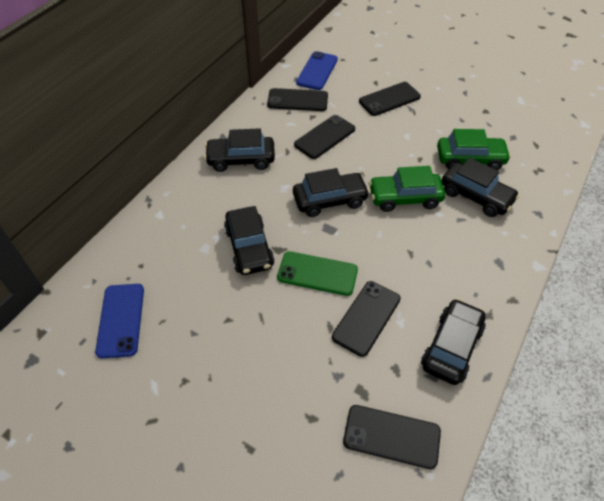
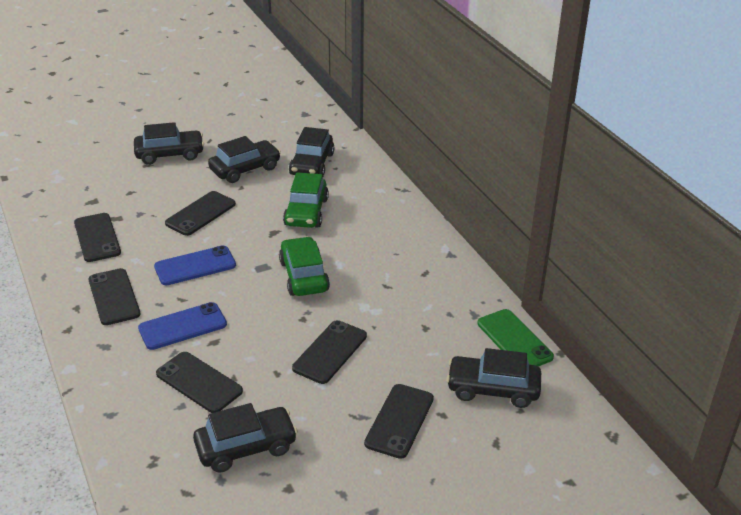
black phone: 5 -> 6

